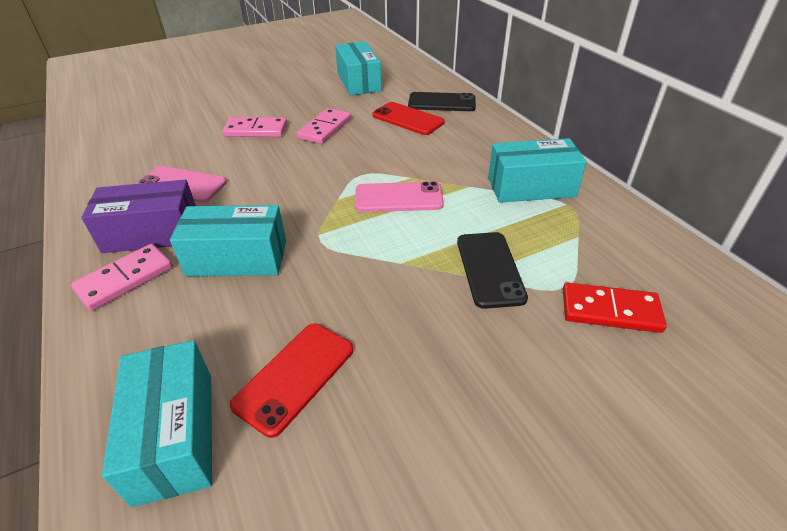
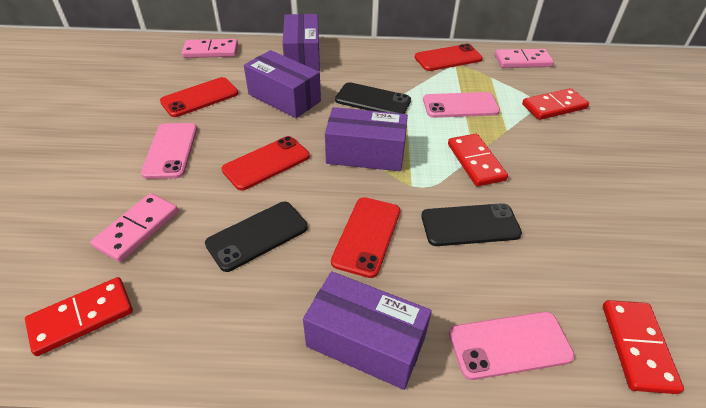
black phone: 2 -> 3
pink phone: 2 -> 3
purple box: 1 -> 4
red domino: 1 -> 4
red phone: 2 -> 4
turquoise box: 4 -> 0

